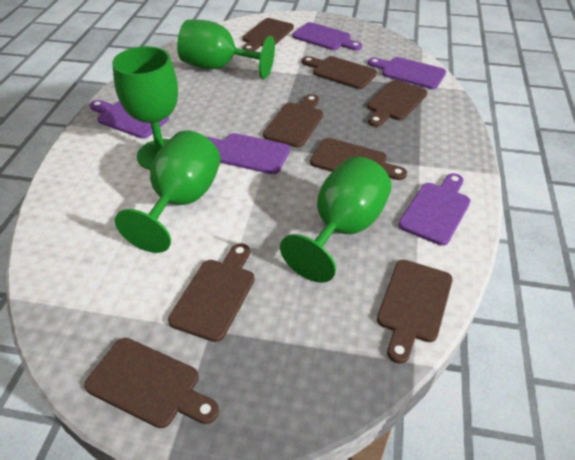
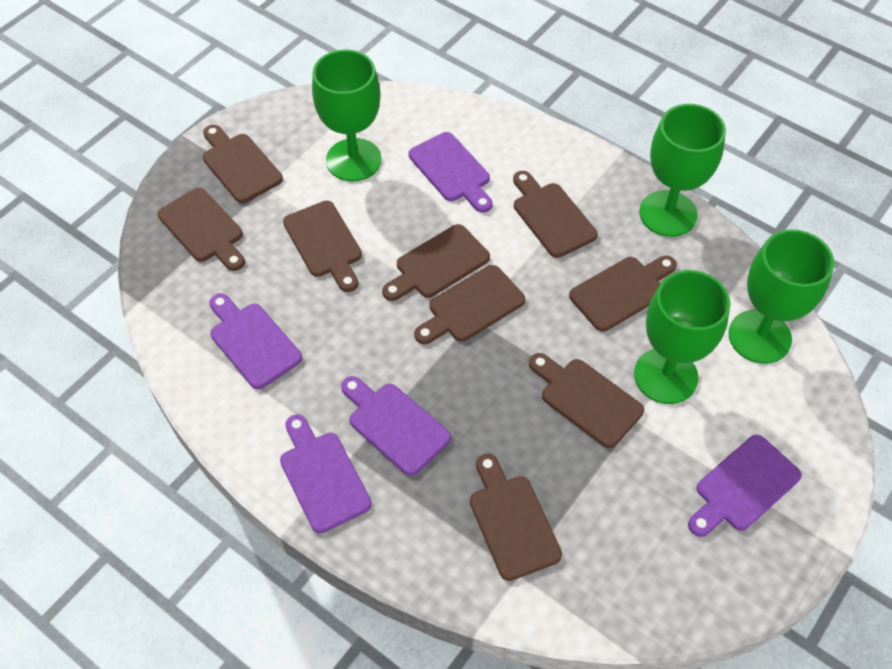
brown cutting board: 8 -> 9

